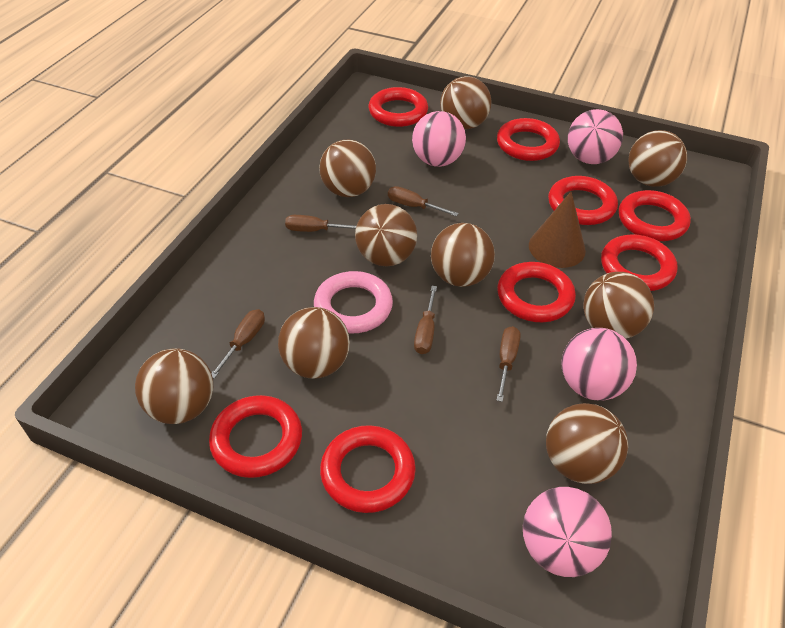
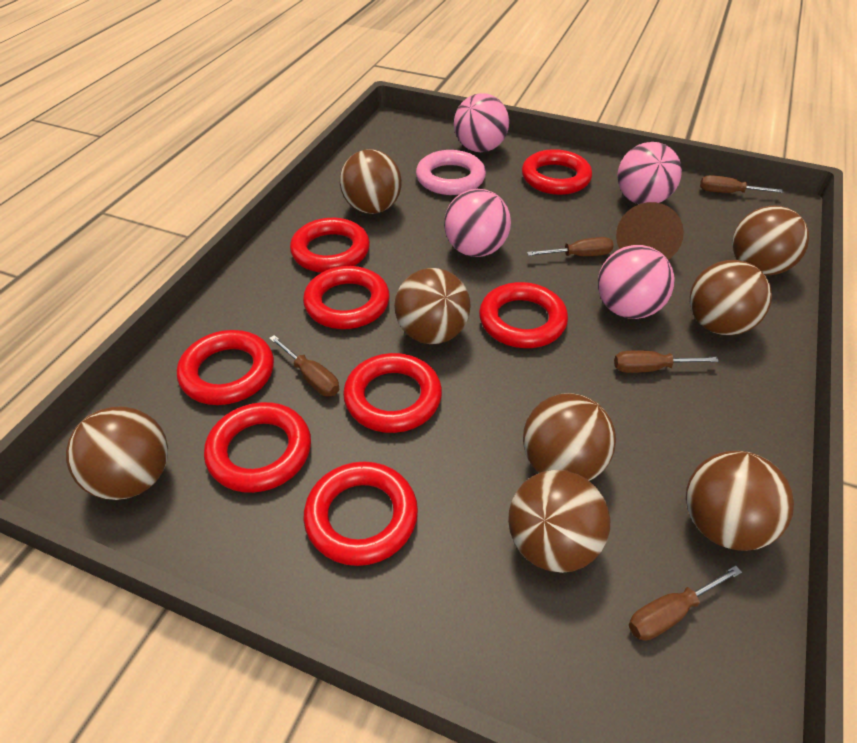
brown ball: 9 -> 8

